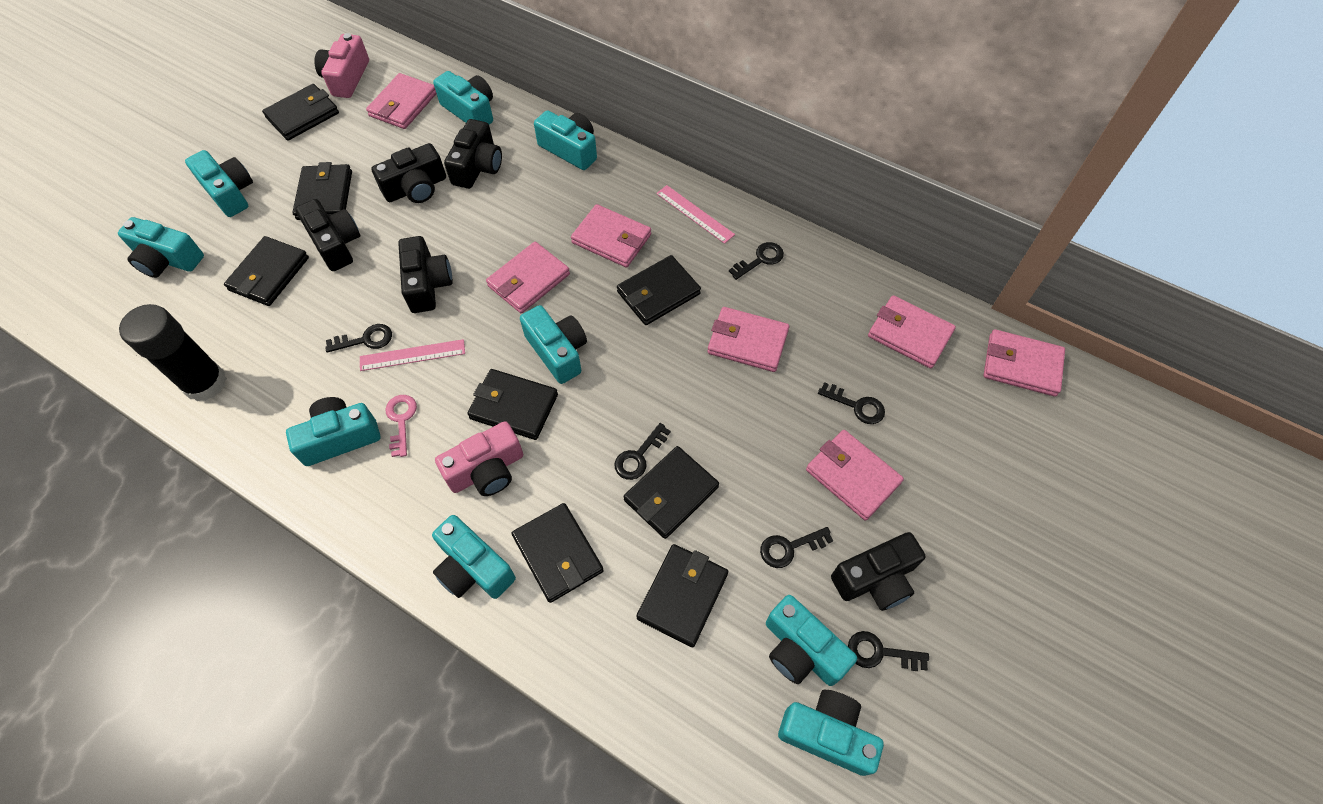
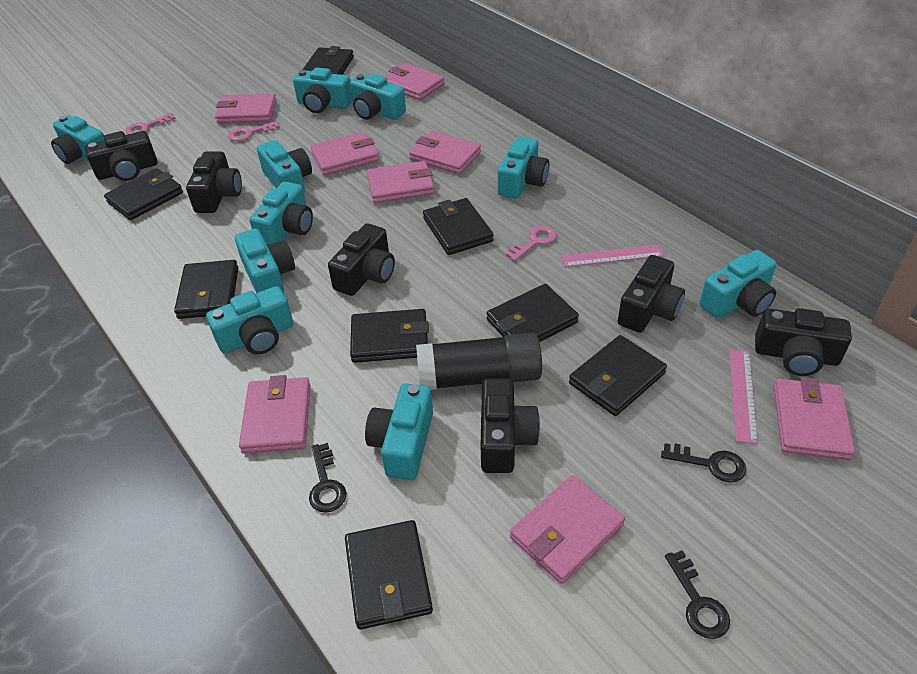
black camera: 5 -> 6
black key: 6 -> 3
pink camera: 2 -> 0
pink key: 1 -> 3
pink wallet: 7 -> 8
turquoise camera: 9 -> 10

